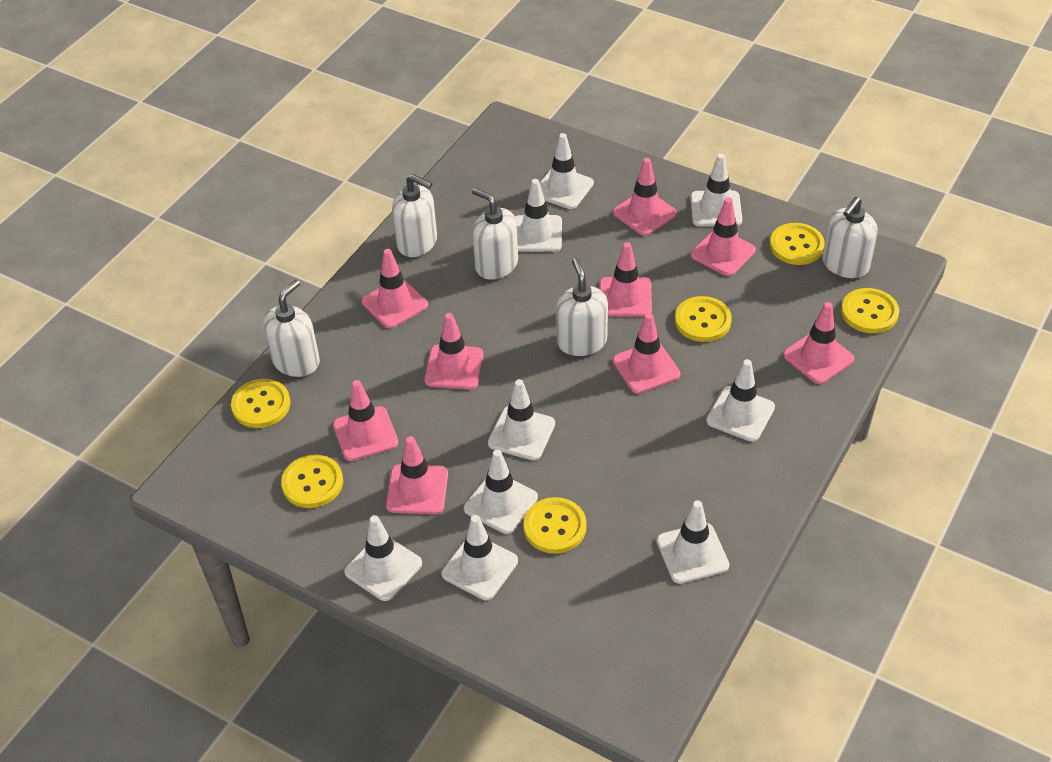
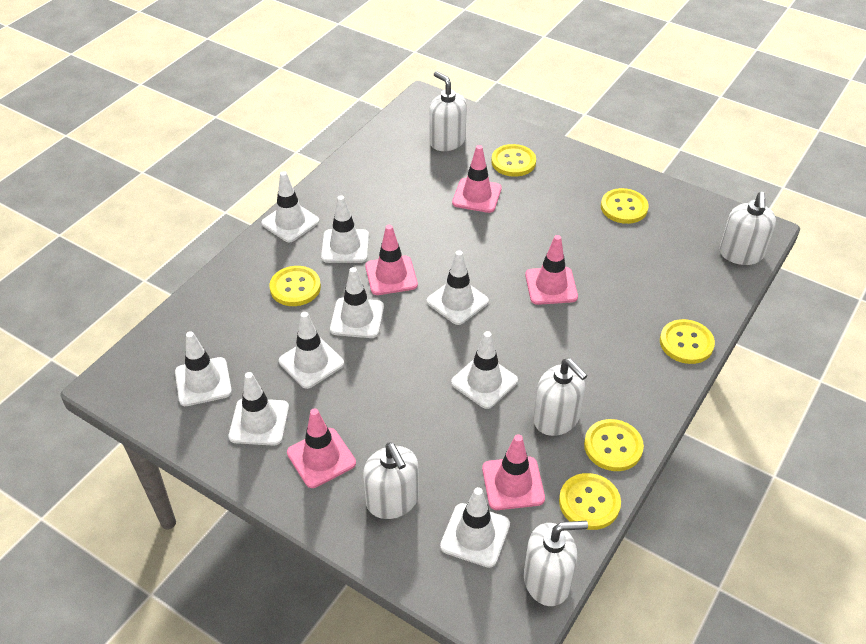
pink traffic cone: 9 -> 5

